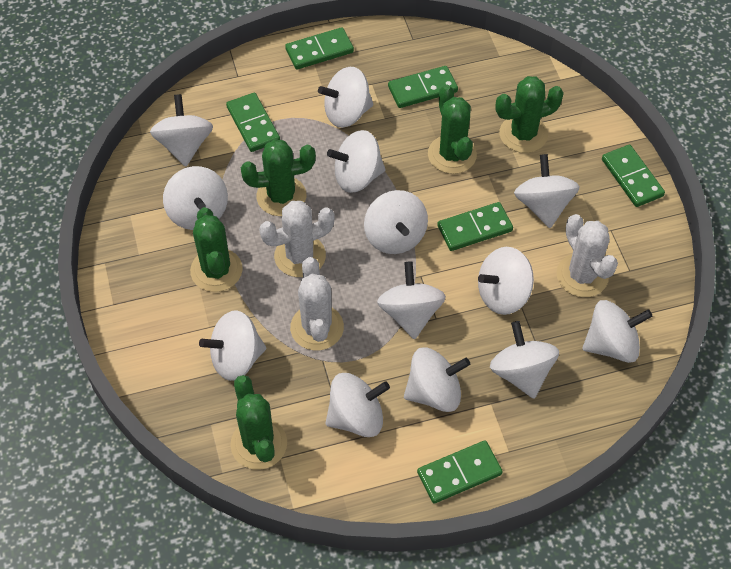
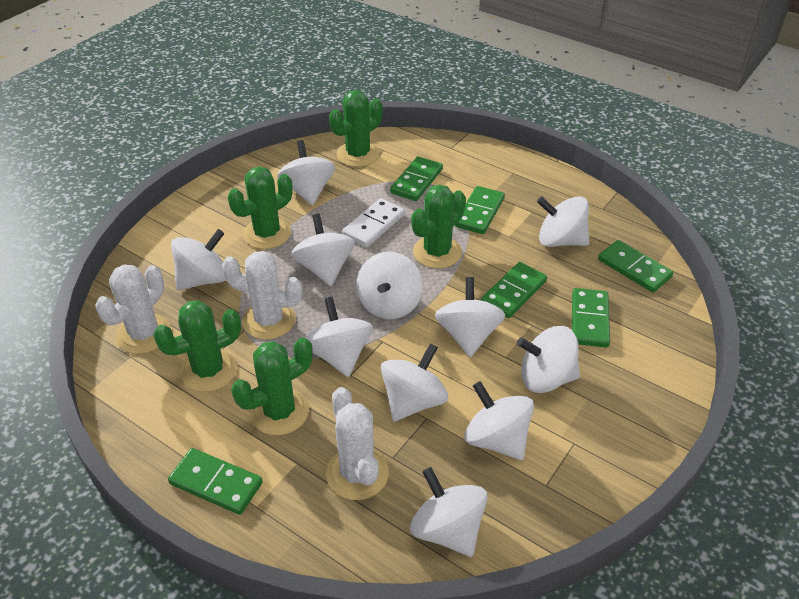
white domino: 0 -> 1
white spinning top: 13 -> 11

